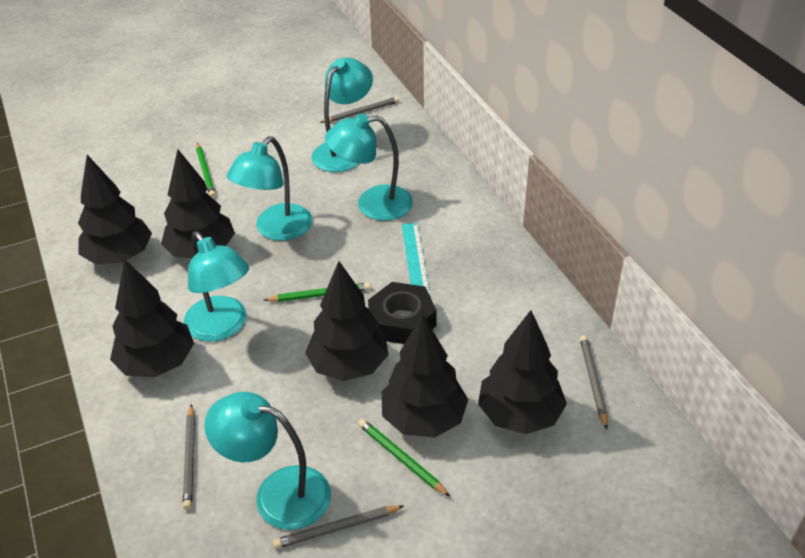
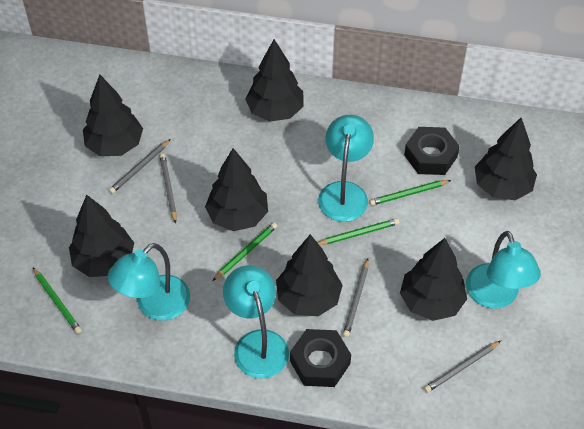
black nut: 1 -> 2
black tree: 6 -> 7
green pencil: 3 -> 4
turquoise lamp: 5 -> 4
turquoise ruler: 1 -> 0

